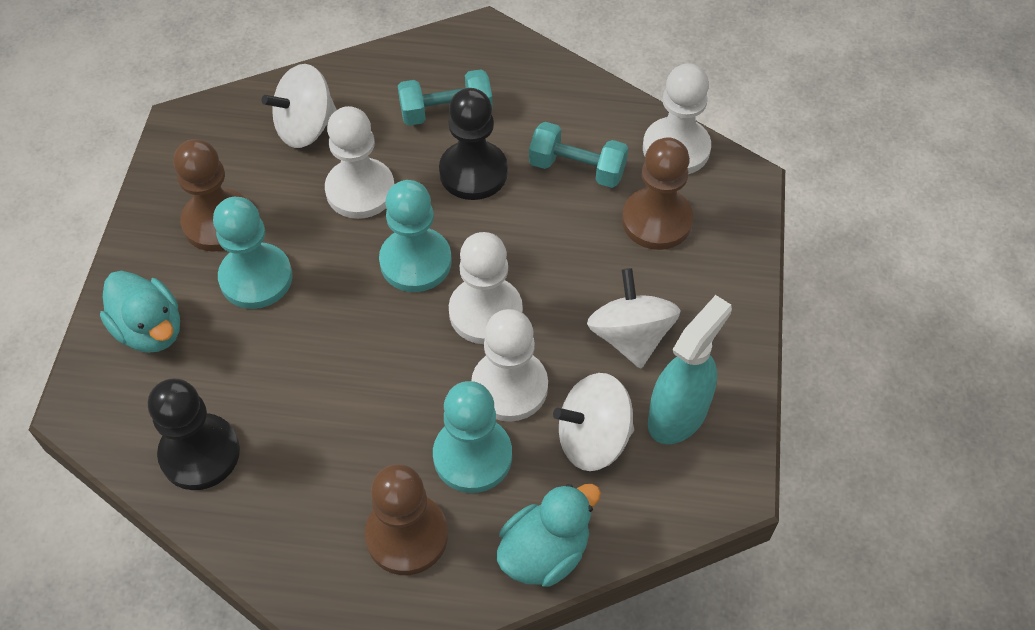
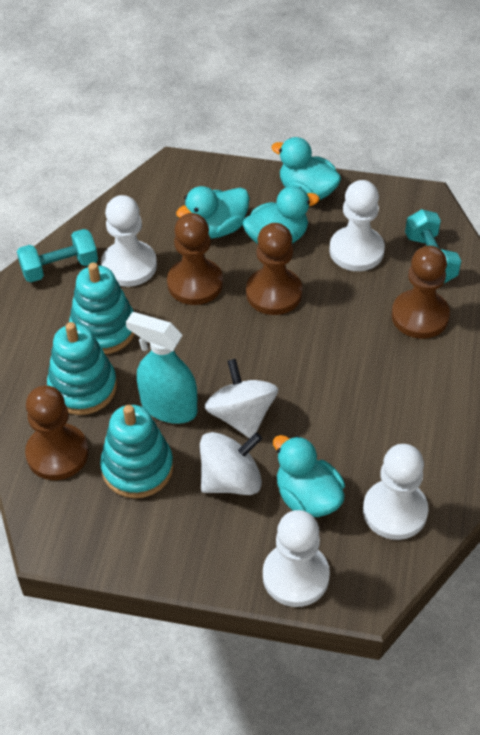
black pawn: 2 -> 0
brown pawn: 3 -> 4
turquoise duck: 2 -> 4
turquoise pawn: 3 -> 0
turquoise stacking toy: 0 -> 3
white spinning top: 3 -> 2

